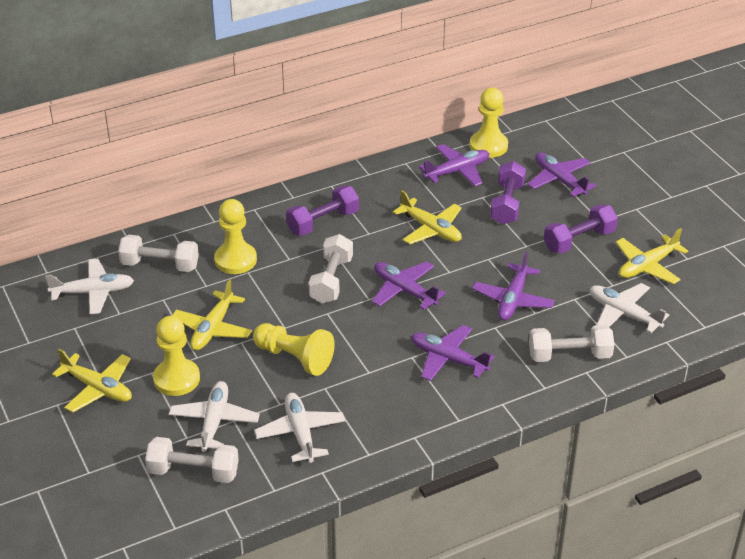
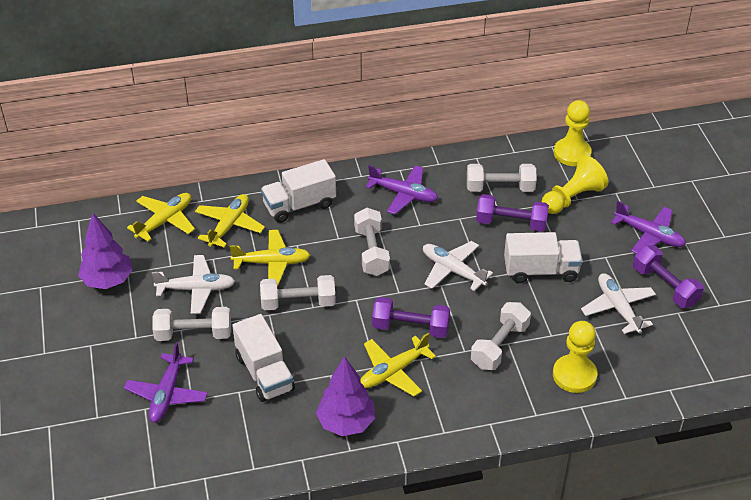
purple plane: 5 -> 3
purple tree: 0 -> 2
white dumbbell: 4 -> 5
white plane: 4 -> 3
white truck: 0 -> 3
yellow pawn: 4 -> 3

